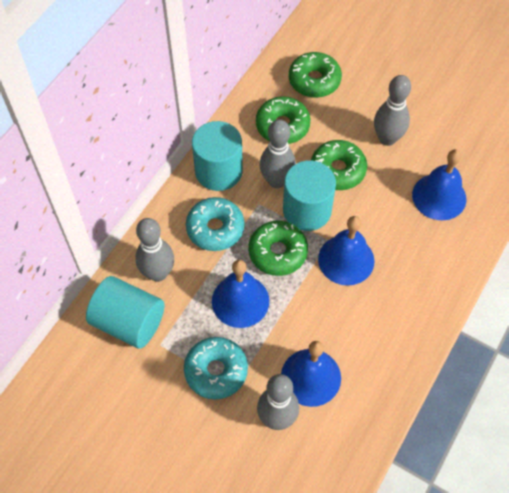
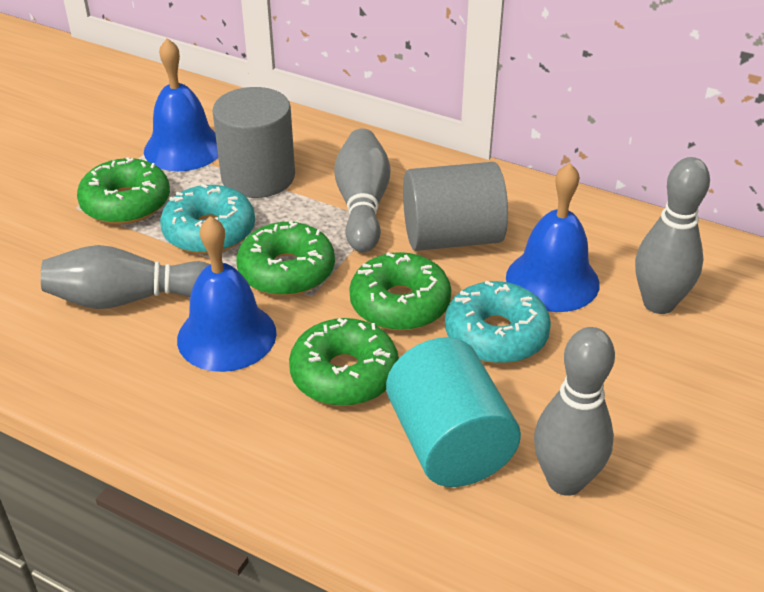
blue bell: 4 -> 3
grey cylinder: 0 -> 2
turquoise cylinder: 3 -> 1

